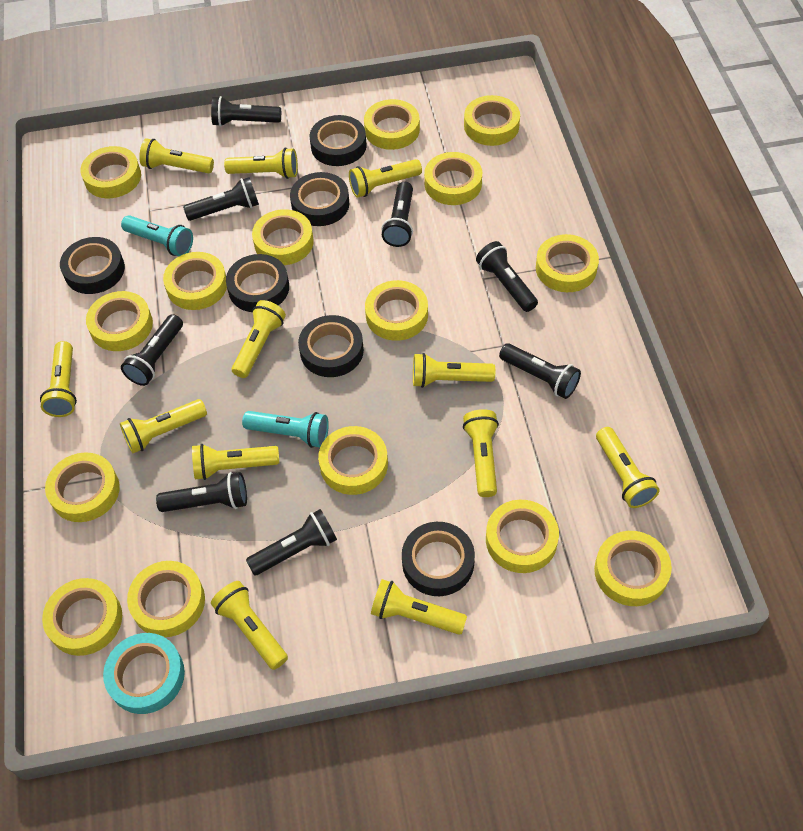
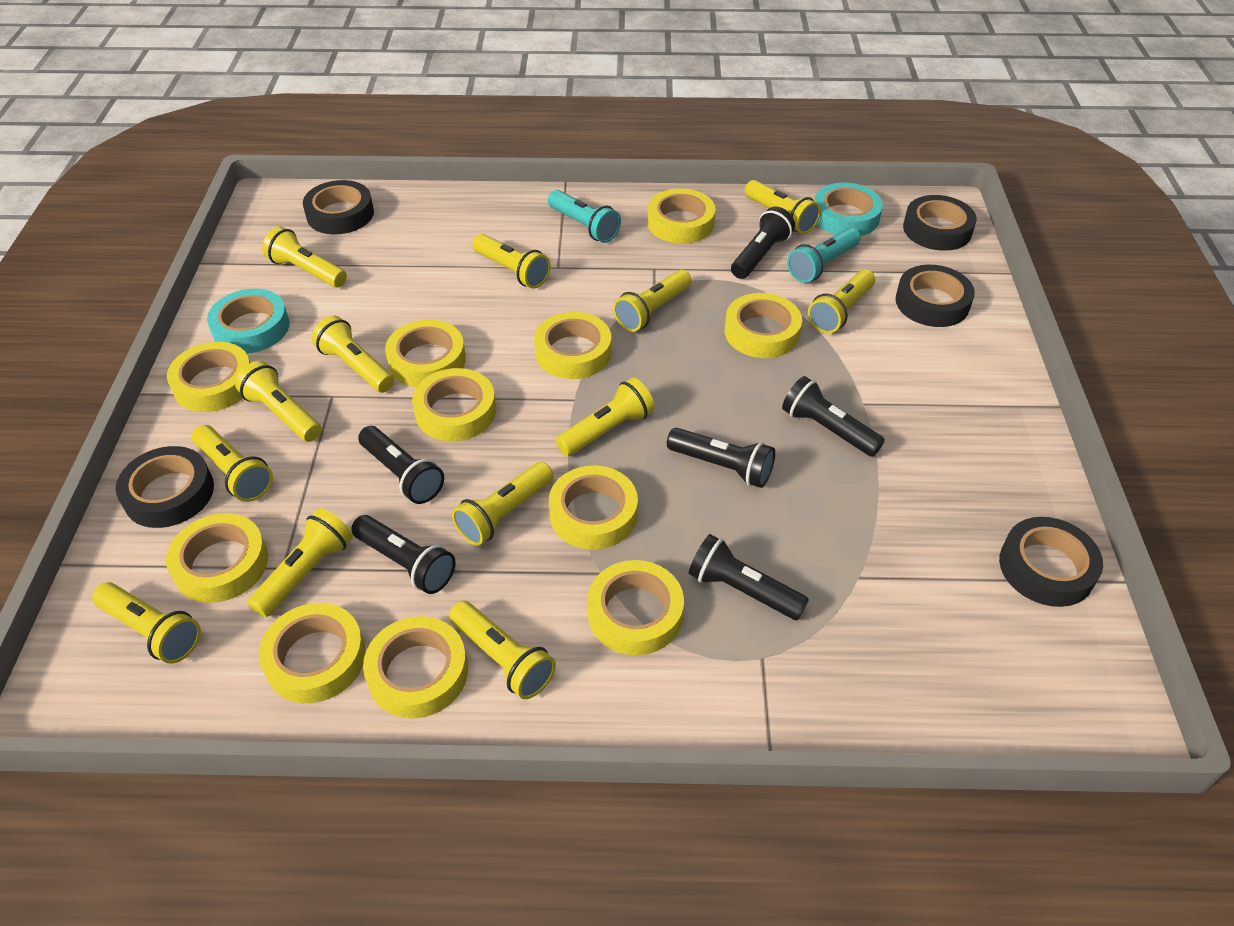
black flashlight: 8 -> 6
black tape: 6 -> 5
turquoise tape: 1 -> 2
yellow flashlight: 12 -> 13
yellow tape: 15 -> 11

